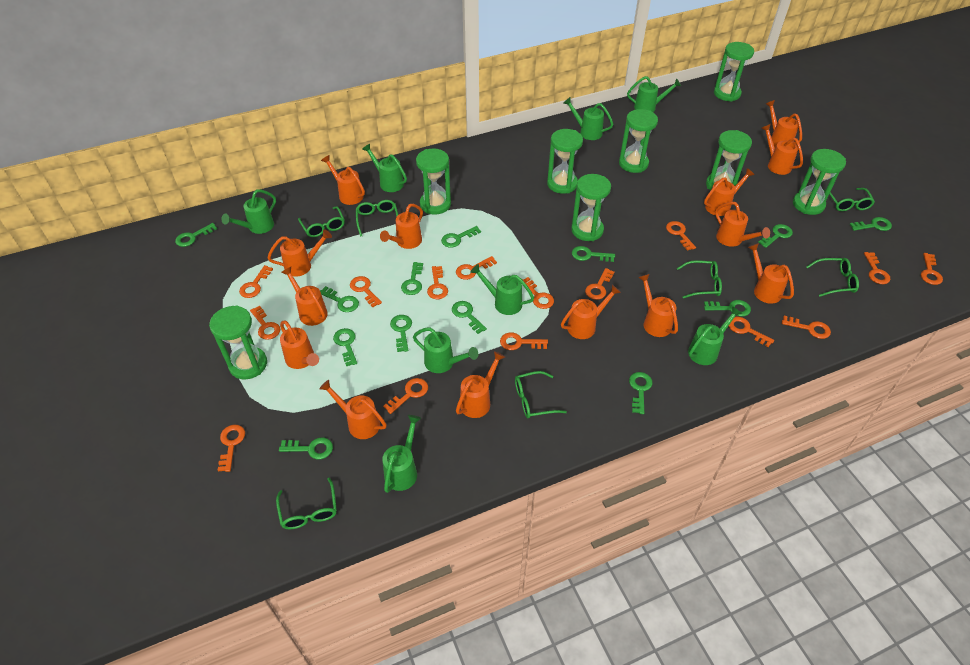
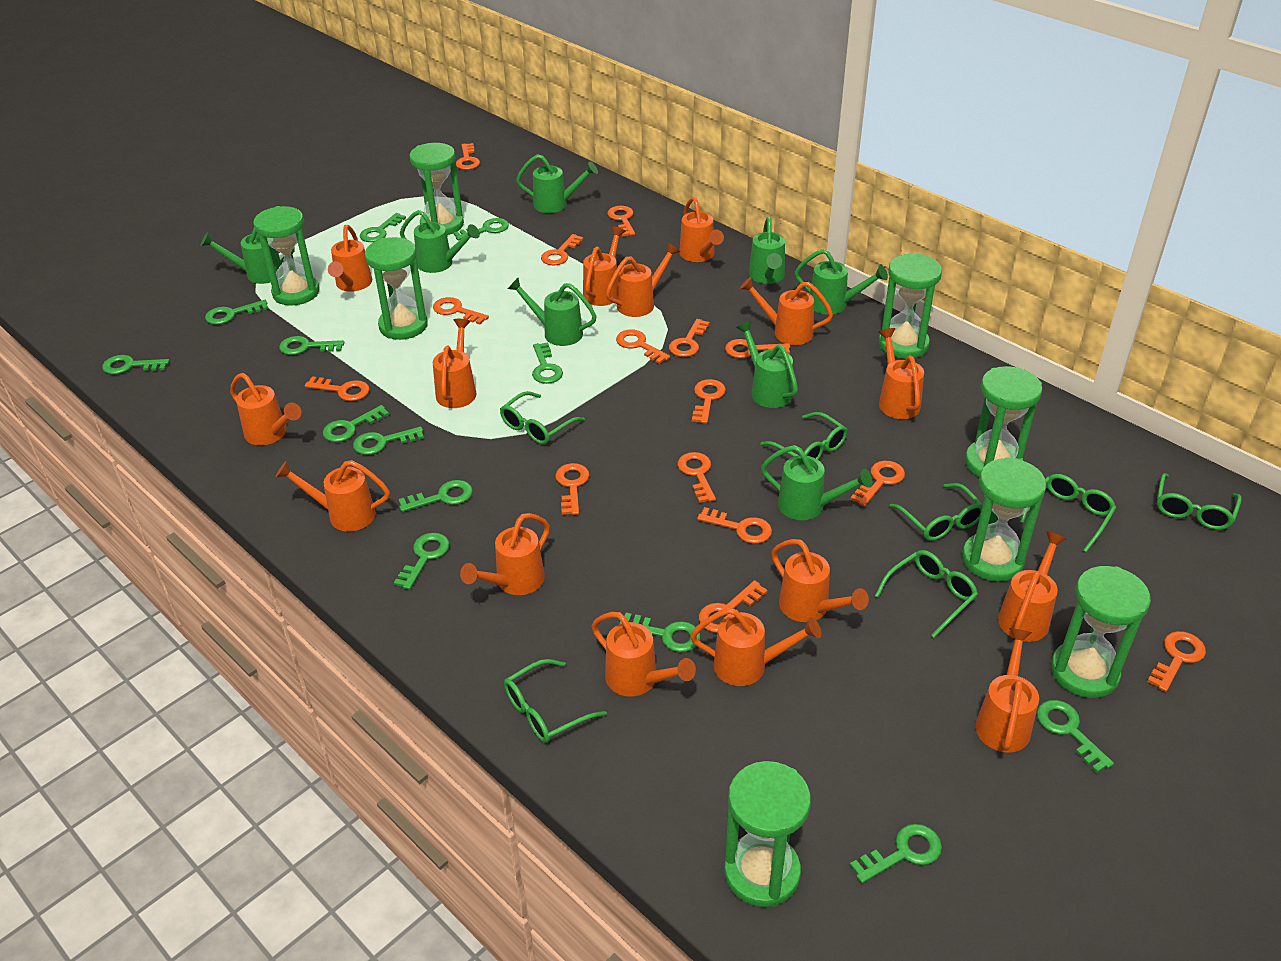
orange watering can: 14 -> 15

